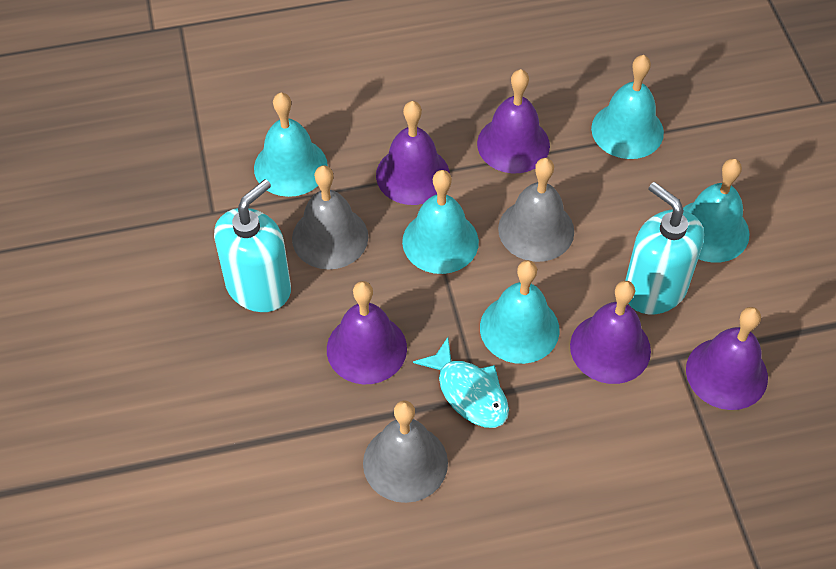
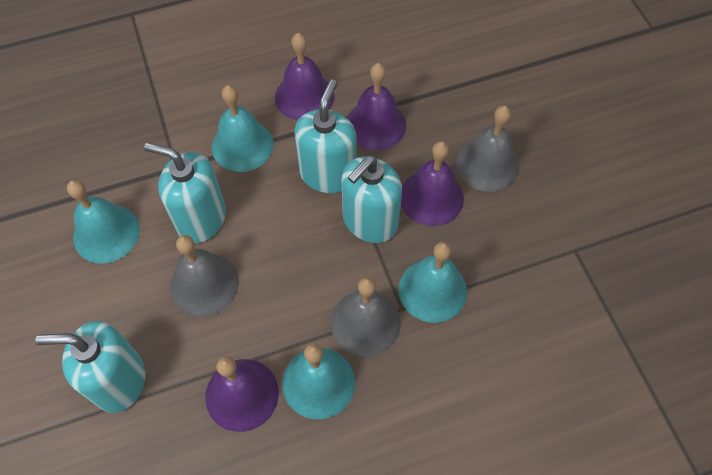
purple bell: 5 -> 4
turquoise bell: 5 -> 4
turquoise fish: 1 -> 0
turquoise soap dispenser: 2 -> 4

